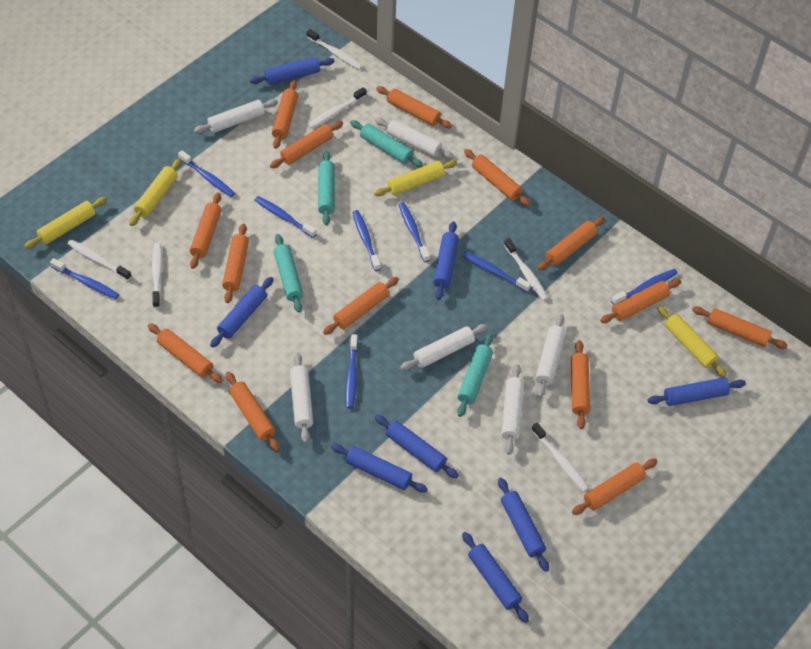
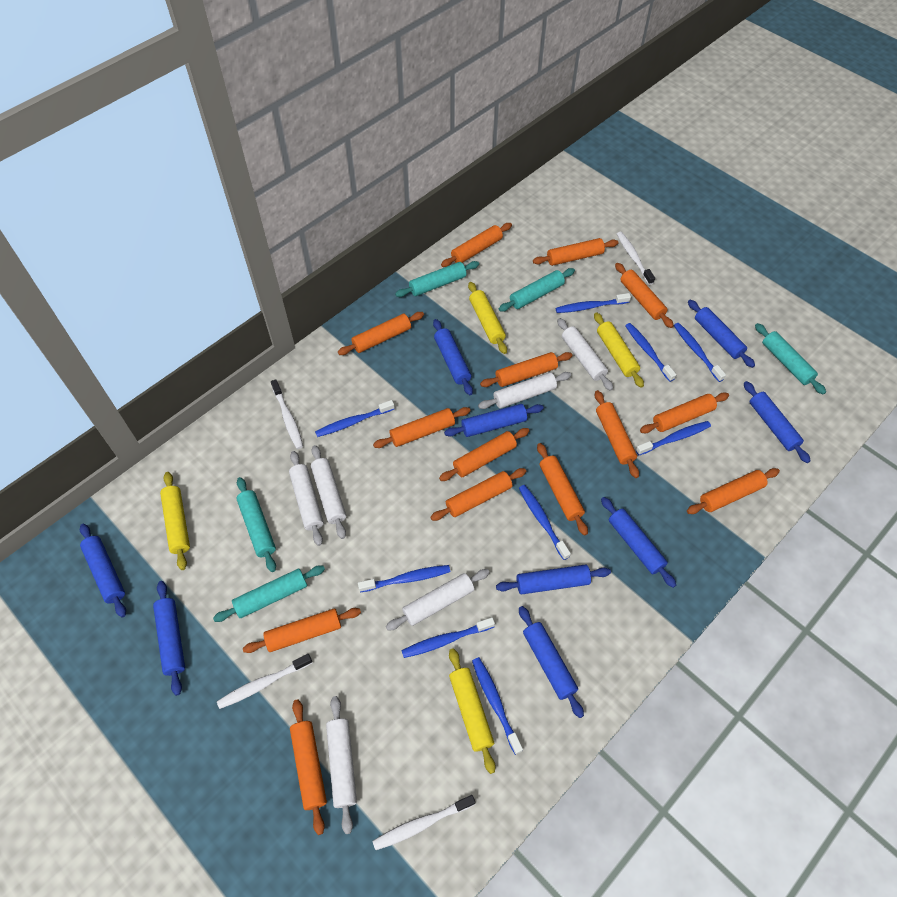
blue rolling pin: 8 -> 9
blue toothbrush: 8 -> 9
turquoise rolling pin: 4 -> 5
white toothbrush: 6 -> 4

